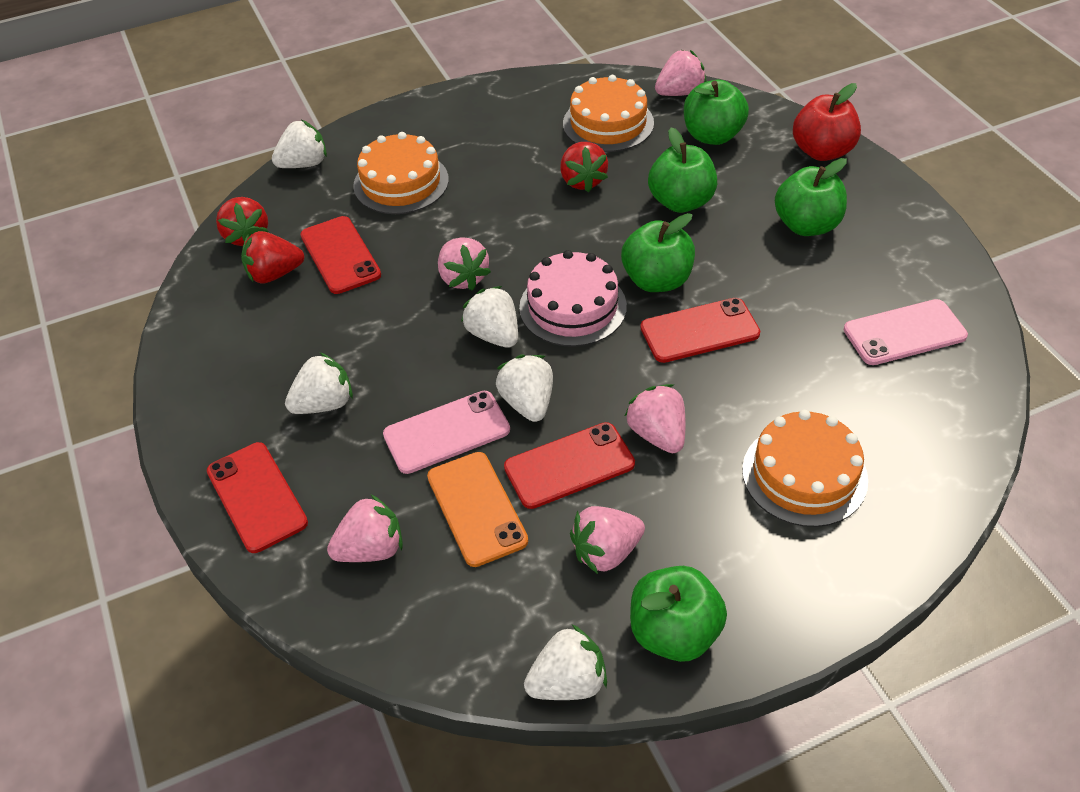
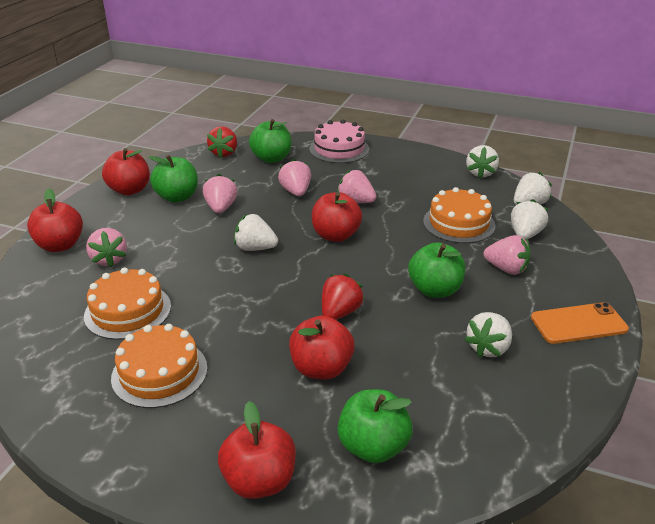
green apple: 5 -> 4
pink phone: 2 -> 0
red apple: 1 -> 5
red phone: 4 -> 0
red strawberry: 3 -> 2

